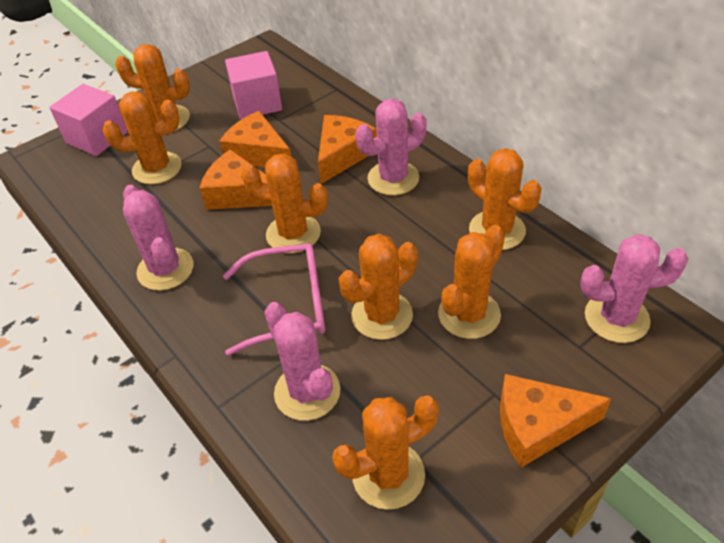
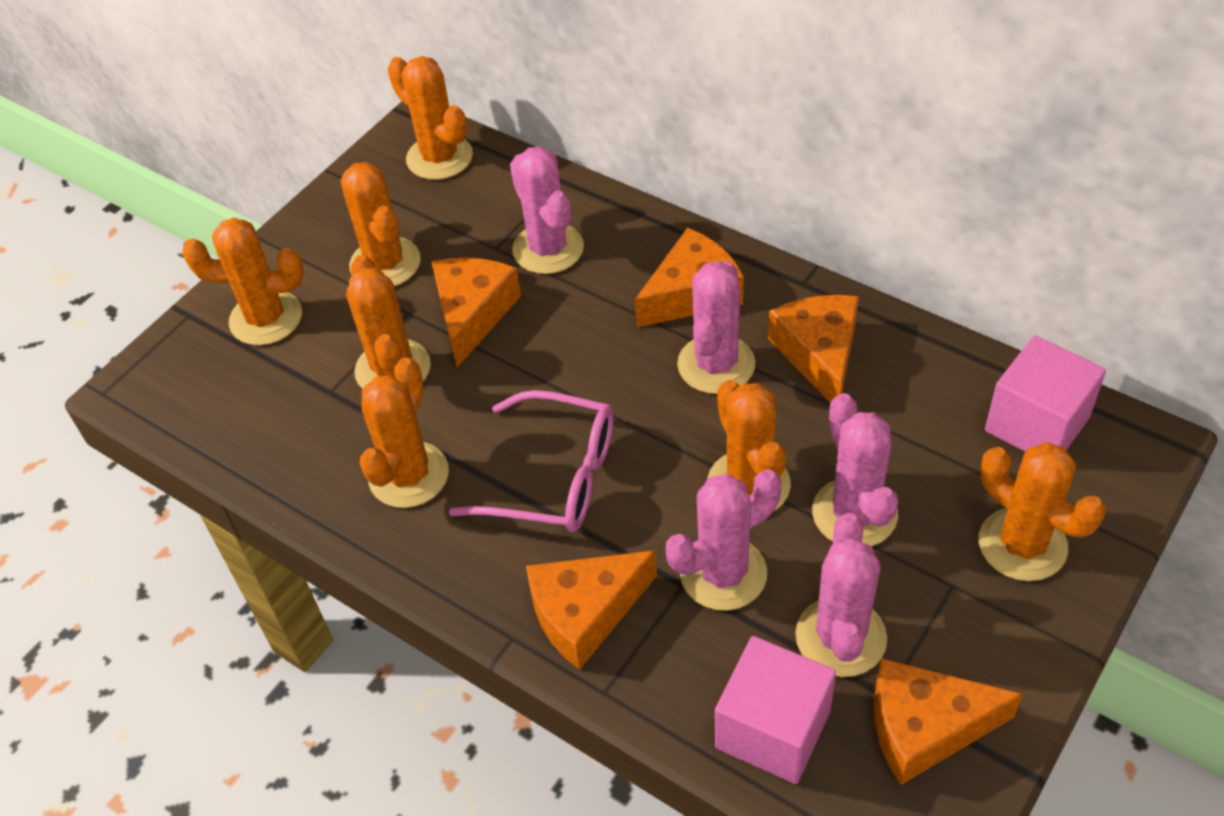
orange cheese: 4 -> 5
pink cactus: 4 -> 5

